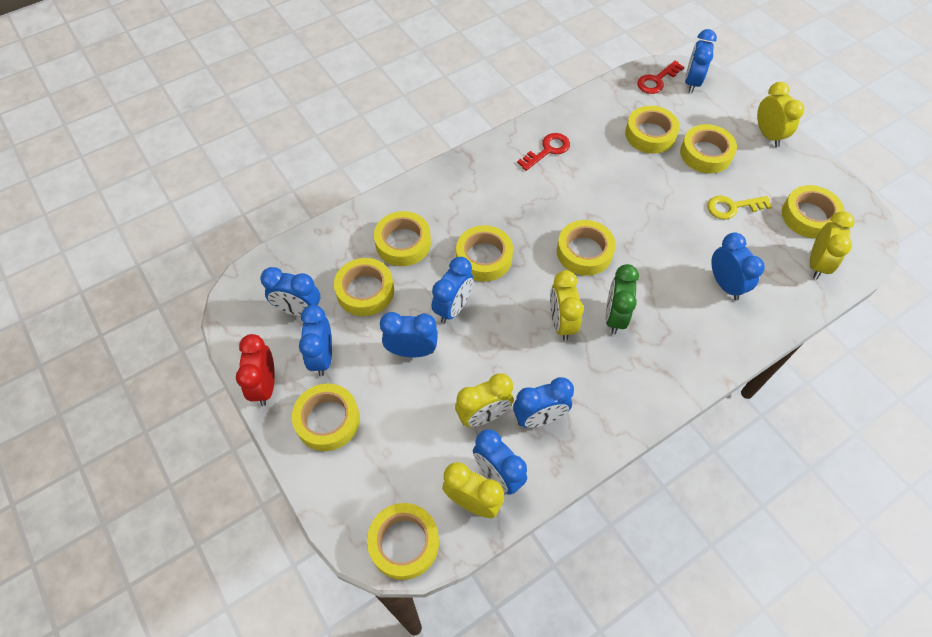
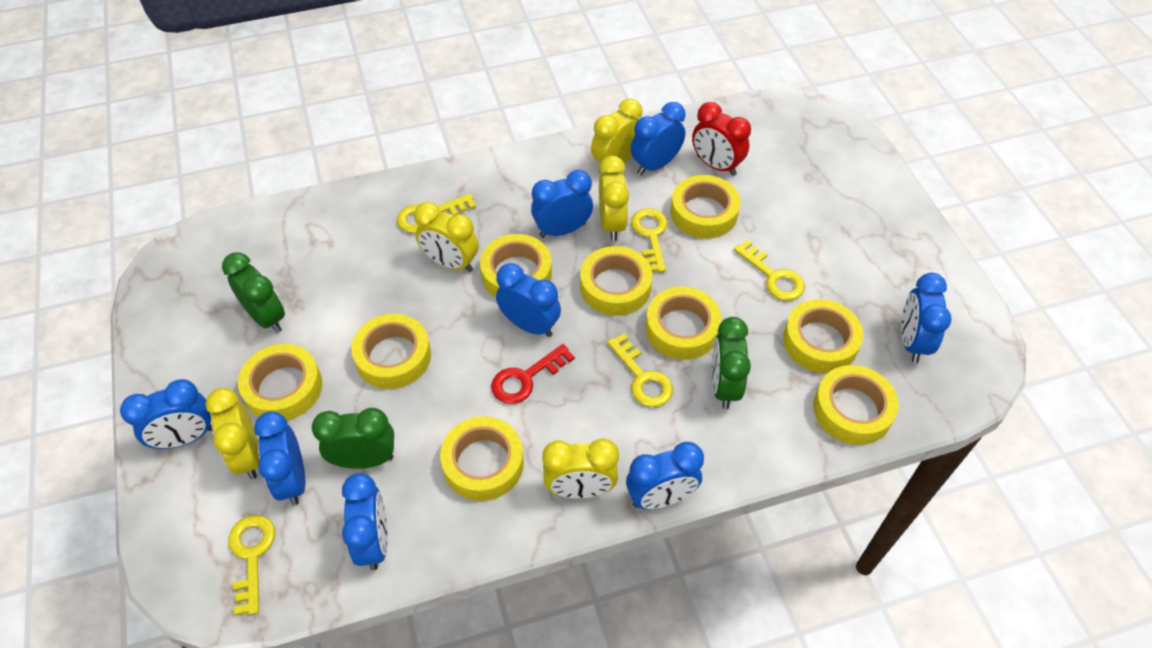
green clock: 1 -> 3
red key: 2 -> 1
yellow key: 1 -> 5

